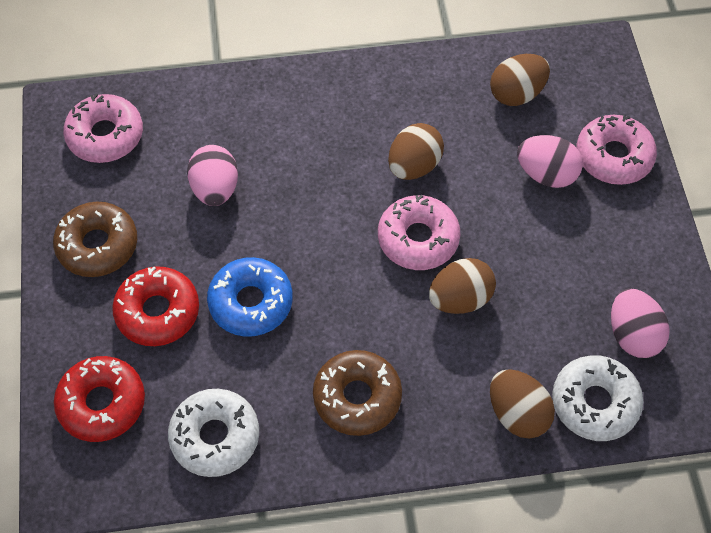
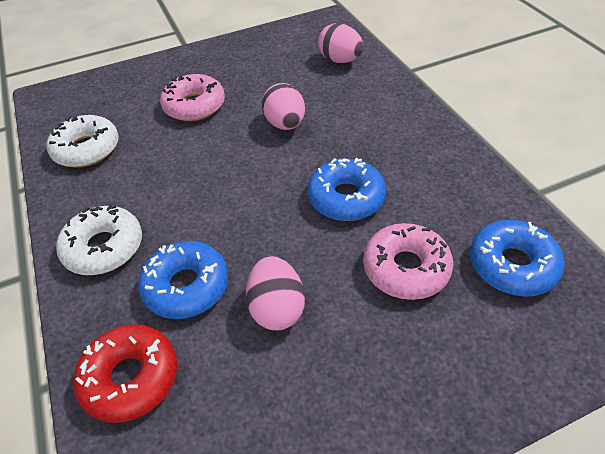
blue donut: 1 -> 3
brown donut: 2 -> 0
brown egg: 4 -> 0
pink donut: 3 -> 2
red donut: 2 -> 1

